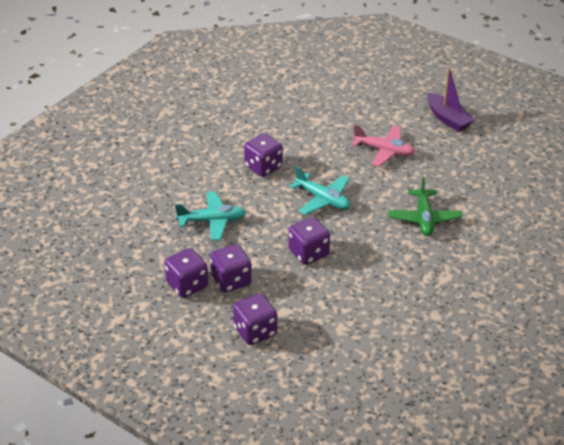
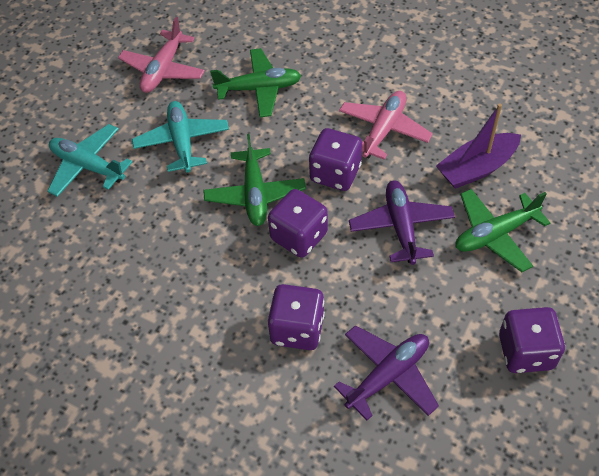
green plane: 1 -> 3
pink plane: 1 -> 2
purple dice: 5 -> 4
purple plane: 0 -> 2

